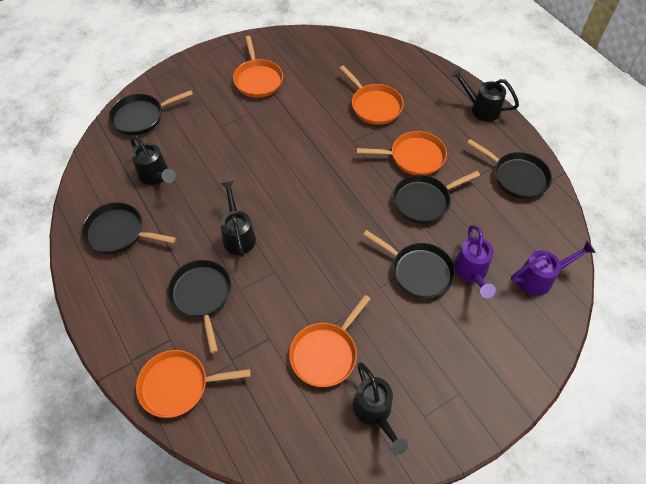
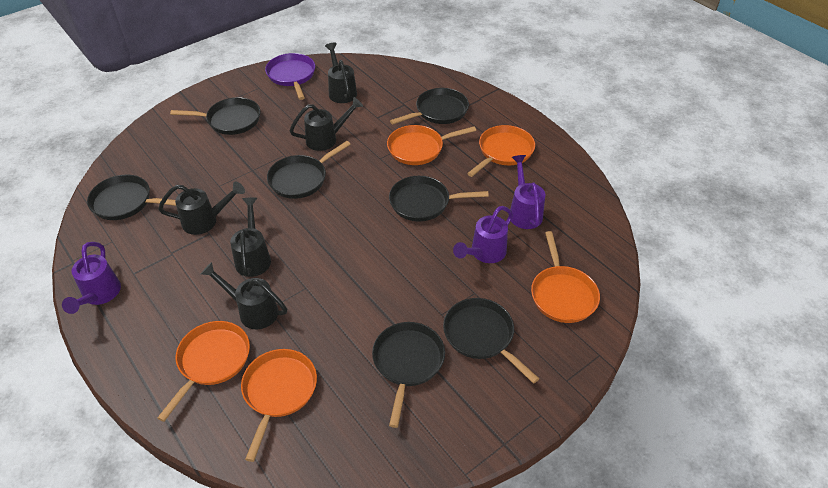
black pan: 6 -> 7
black watering can: 4 -> 5
purple pan: 0 -> 1
purple watering can: 2 -> 3

